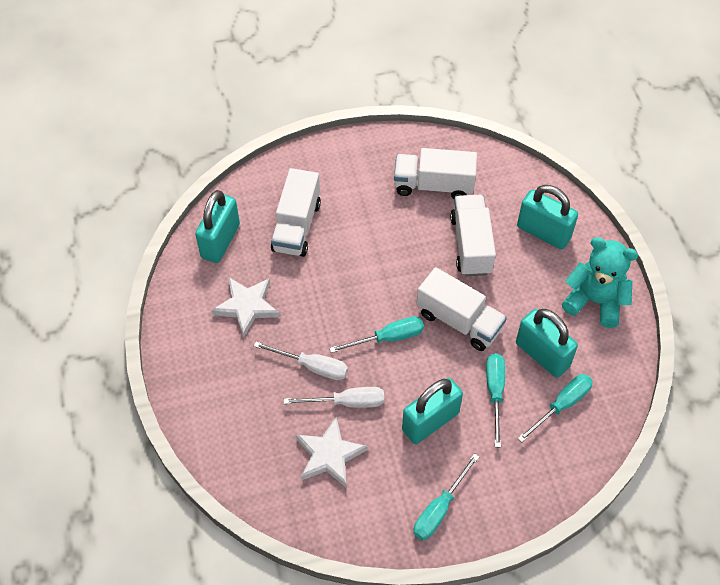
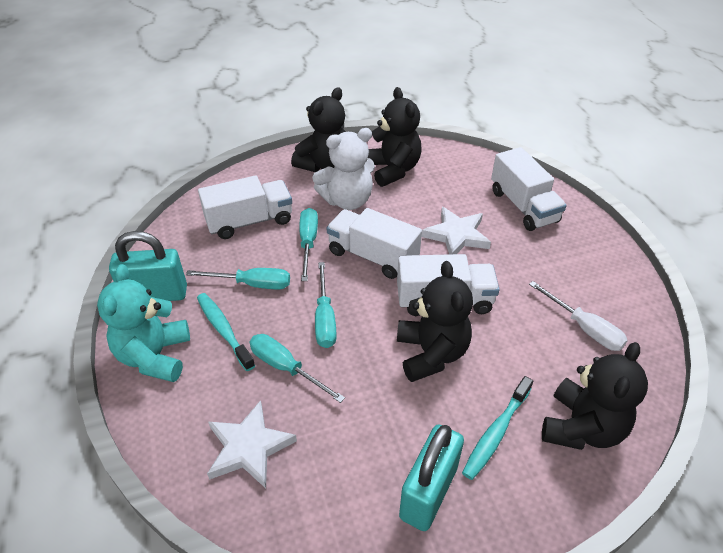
black teddy bear: 0 -> 4
turquoise padlock: 4 -> 2
turquoise toothbrush: 0 -> 2
white screwdriver: 2 -> 1
white teddy bear: 0 -> 1

